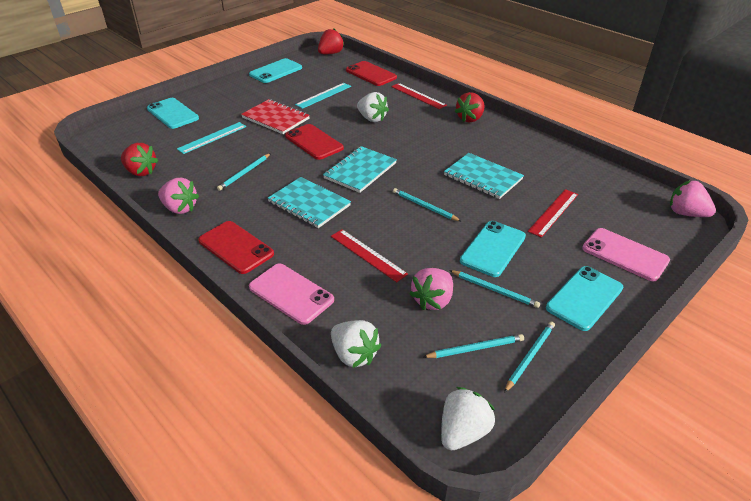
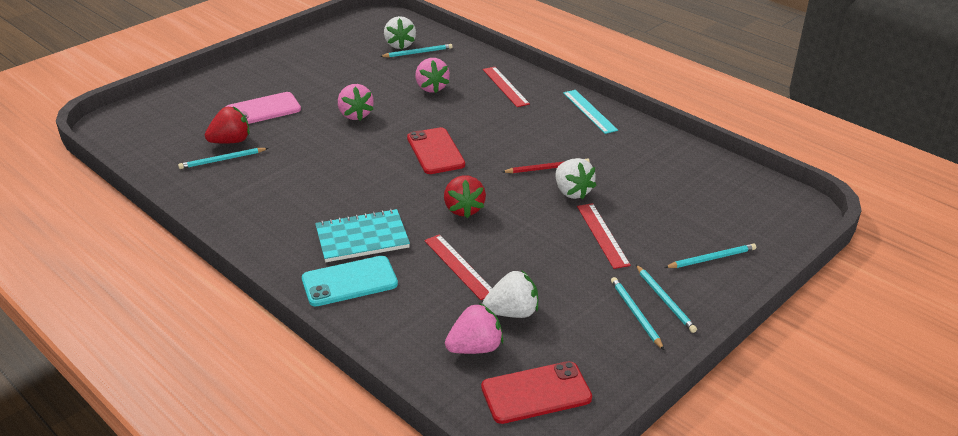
pink phone: 2 -> 1
red notebook: 1 -> 0
red pencil: 0 -> 1
red phone: 3 -> 2
red strawberry: 3 -> 2
turquoise notebook: 3 -> 1
turquoise phone: 4 -> 1
turquoise ruler: 2 -> 1

